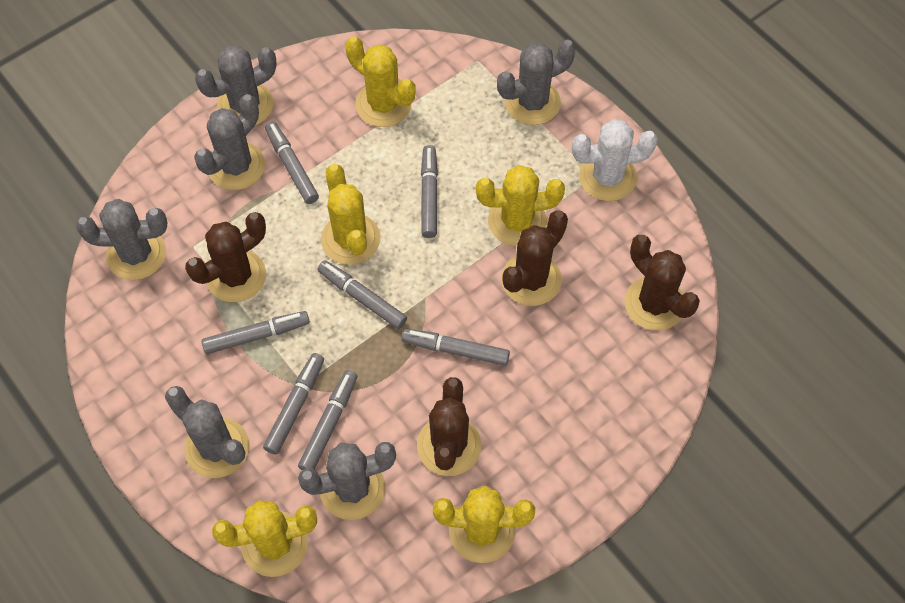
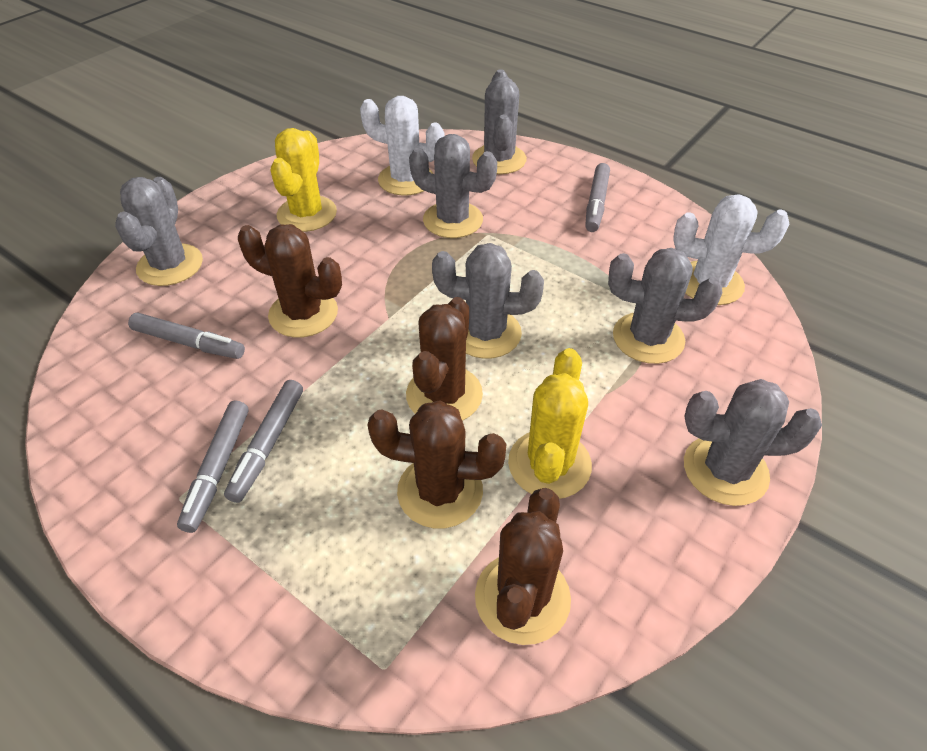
grey marker: 7 -> 4
white cactus: 1 -> 2
yellow cactus: 5 -> 2

